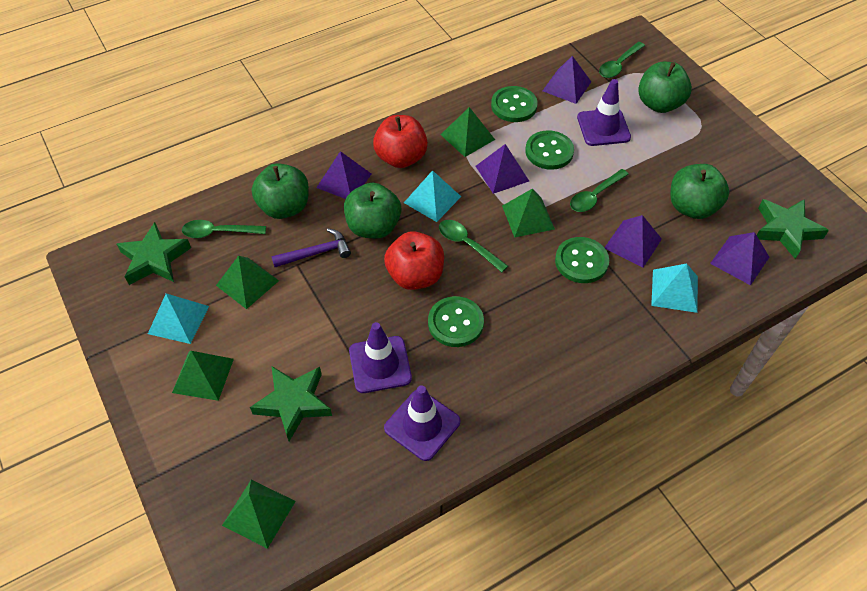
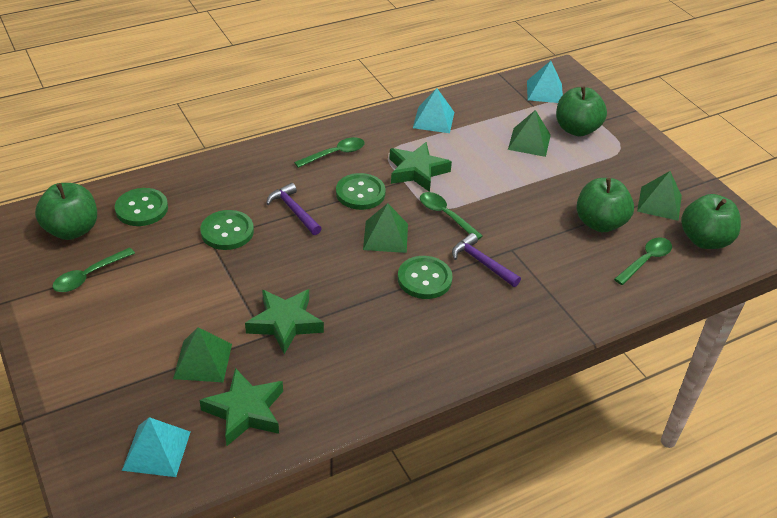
green pyramid: 5 -> 4
purple hammer: 1 -> 2
purple pyramid: 5 -> 0
purple traffic cone: 3 -> 0
red apple: 2 -> 0

